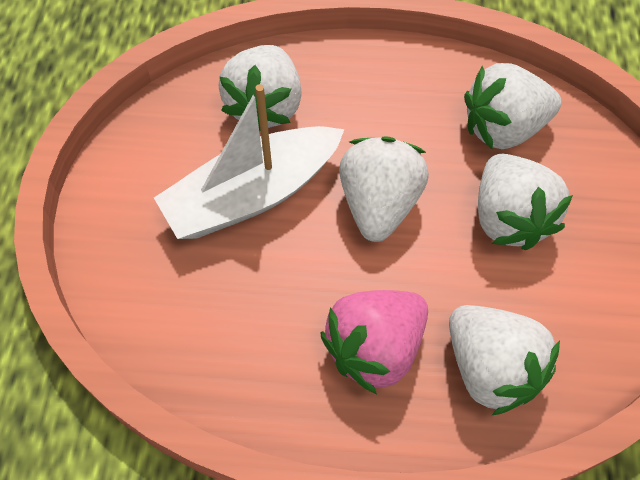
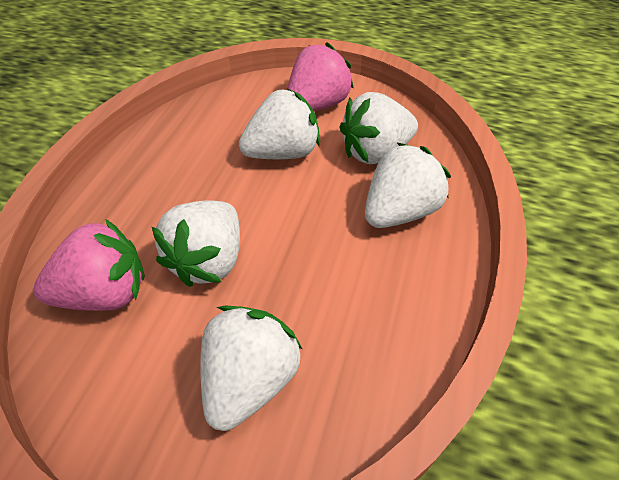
pink strawberry: 1 -> 2
white boat: 1 -> 0

